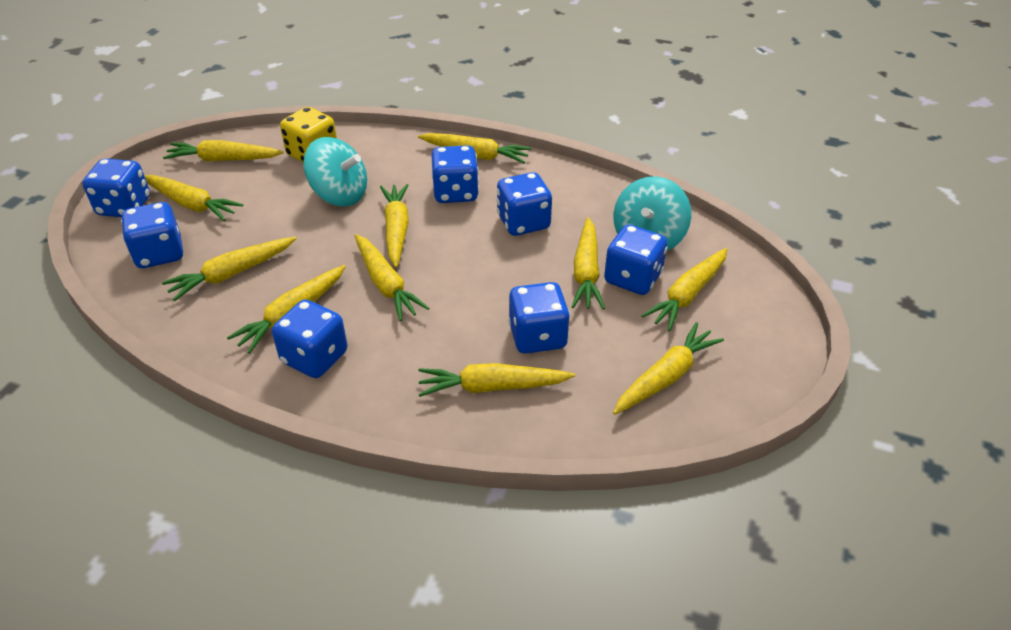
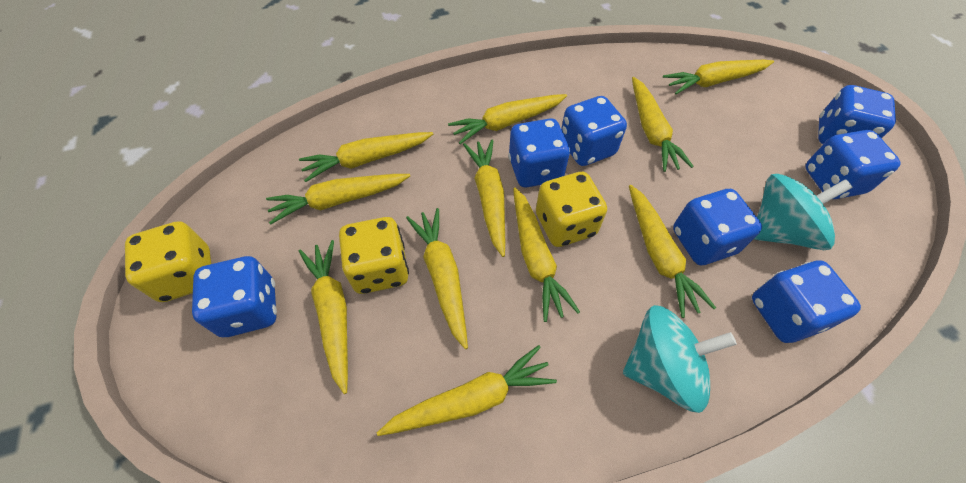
yellow dice: 1 -> 3

